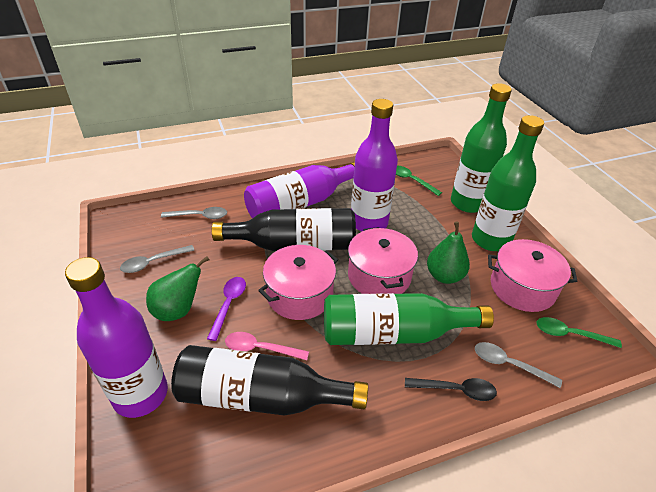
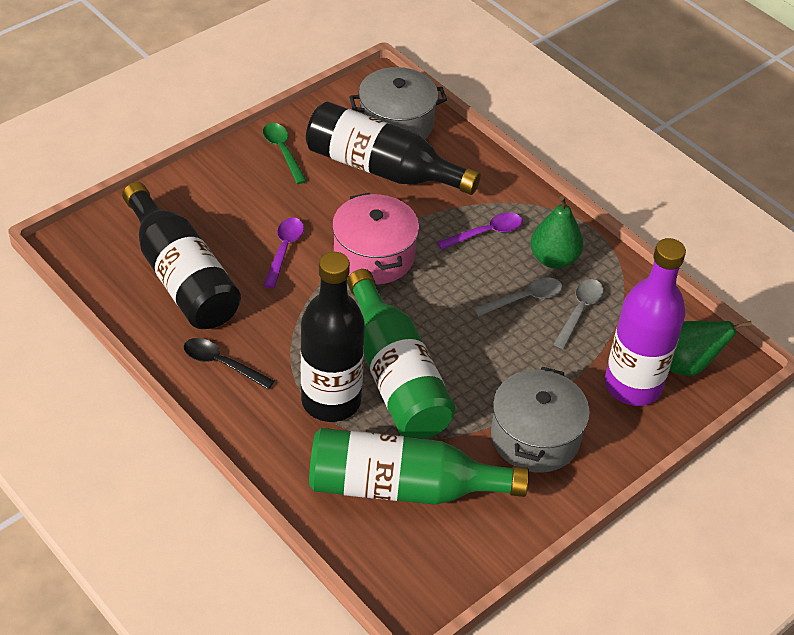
black bottle: 2 -> 3
green bottle: 3 -> 2
green spoon: 2 -> 1
grey pot: 0 -> 2
grey spoon: 3 -> 2
pink pot: 3 -> 1
pink spoon: 1 -> 0
purple bottle: 3 -> 1
purple spoon: 1 -> 2

